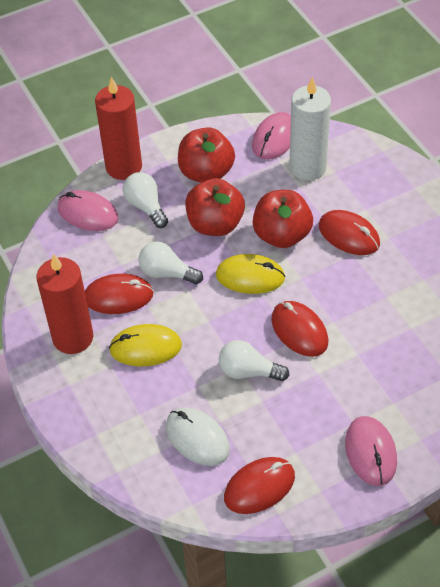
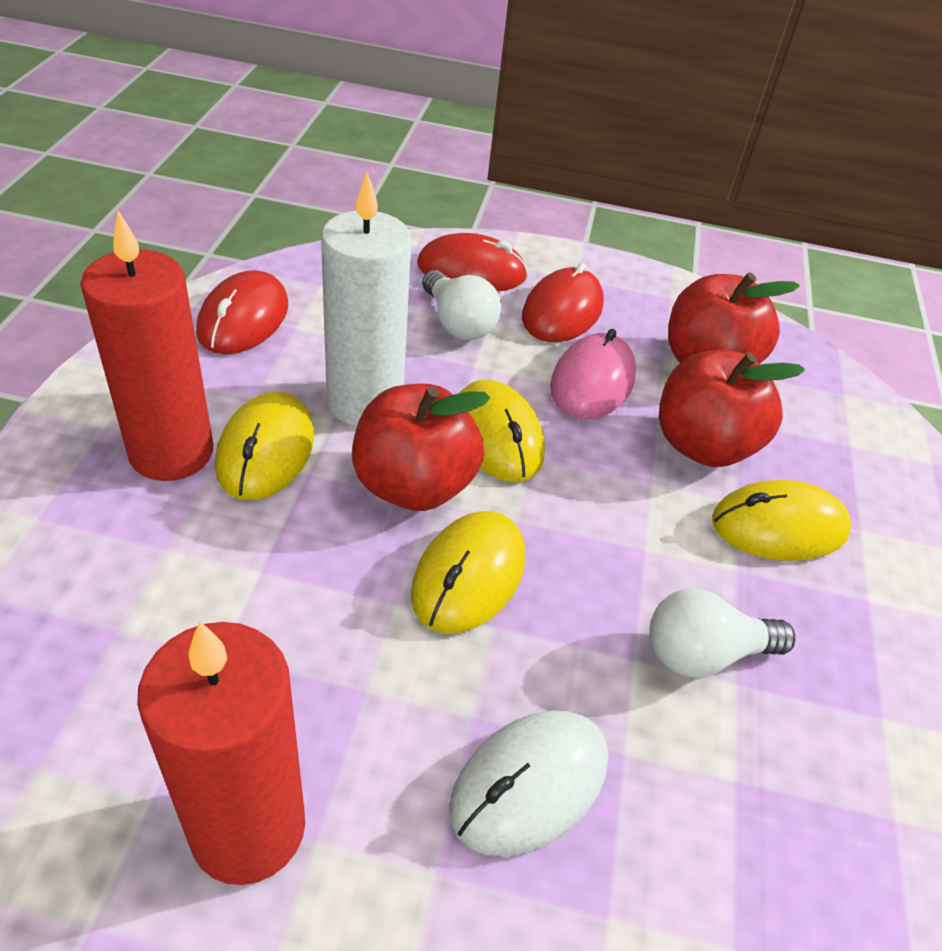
pink mouse: 3 -> 1
red mouse: 4 -> 3
white light bulb: 3 -> 2
yellow mouse: 2 -> 4

